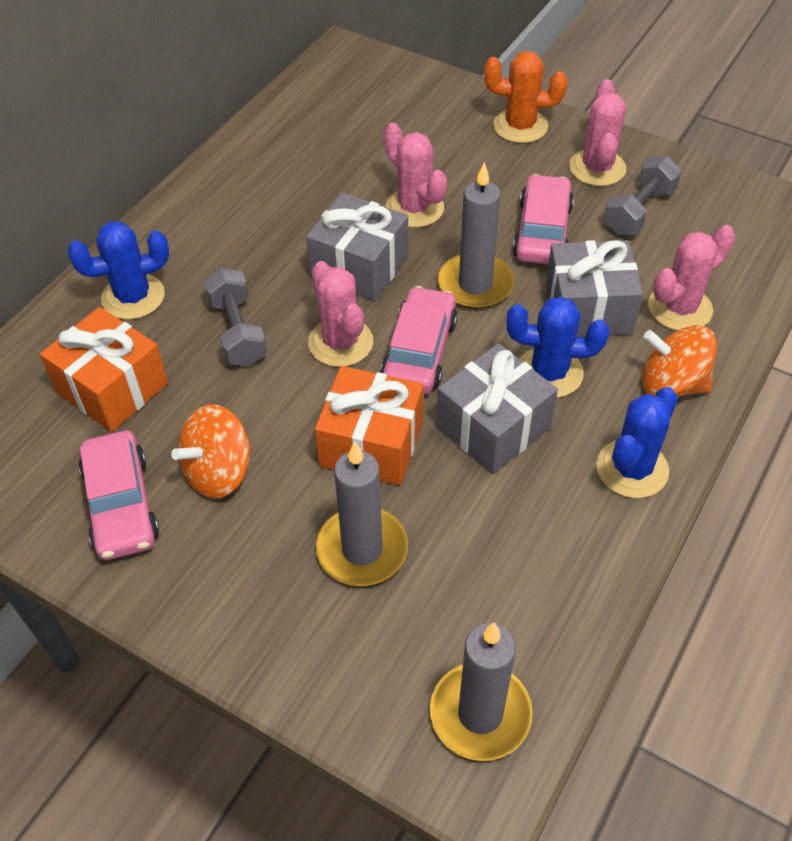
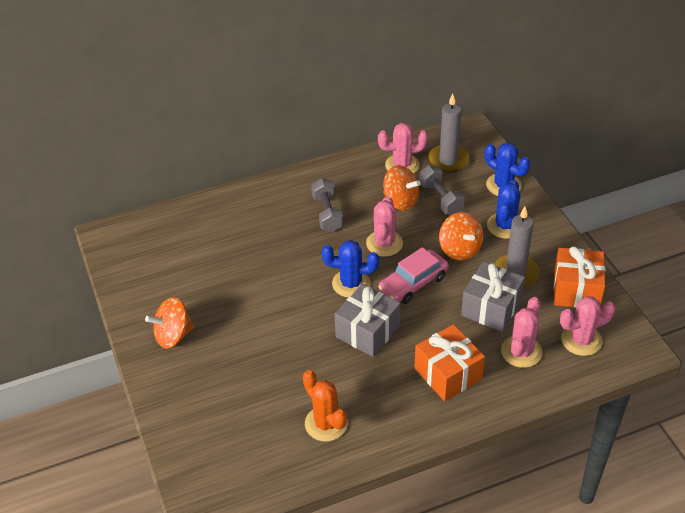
grey candle: 3 -> 2
grey gift: 3 -> 2
orange spinning top: 2 -> 3
pink car: 3 -> 1

